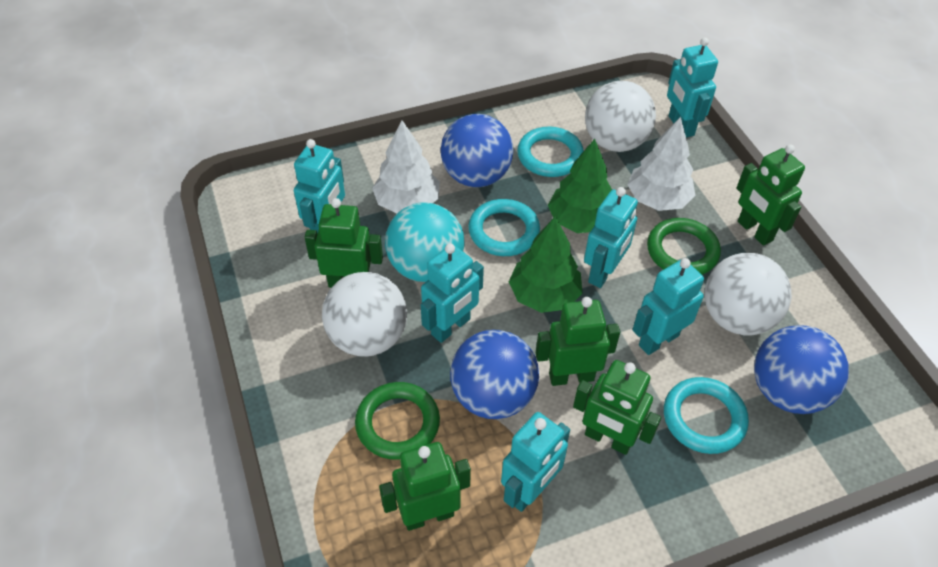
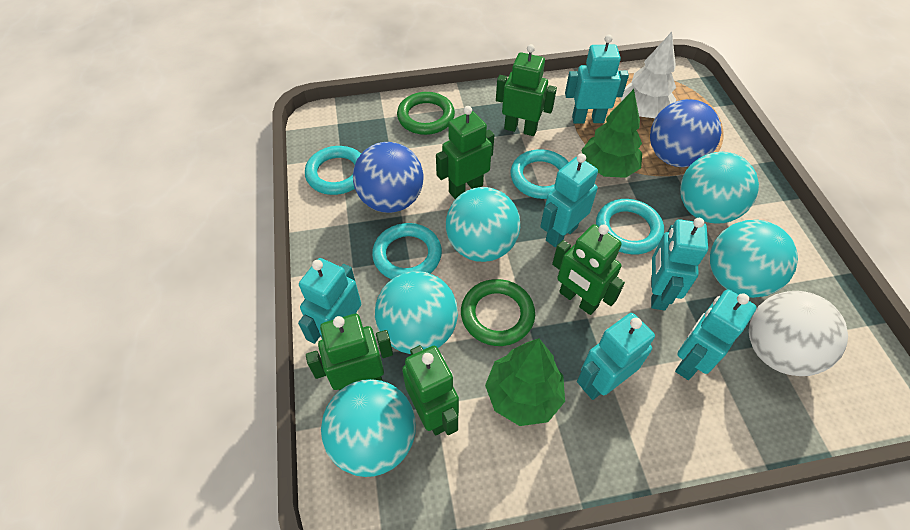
blue ball: 3 -> 2
turquoise ball: 1 -> 5
turquoise ring: 3 -> 4
white ball: 3 -> 1
white tree: 2 -> 1

